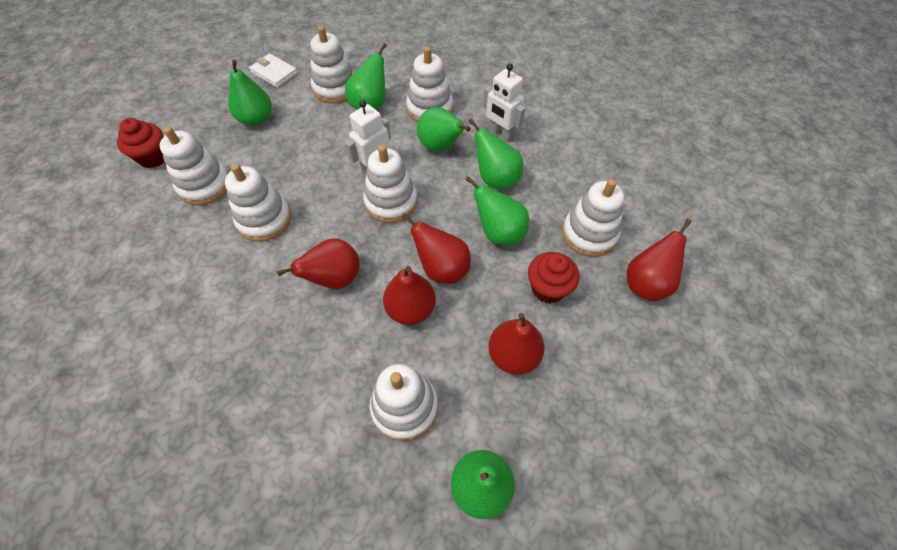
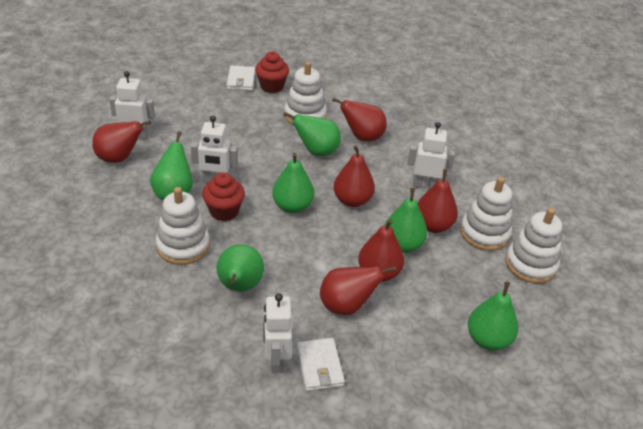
red pear: 5 -> 6
white robot: 2 -> 4
white stacking toy: 7 -> 4
white wallet: 1 -> 2

